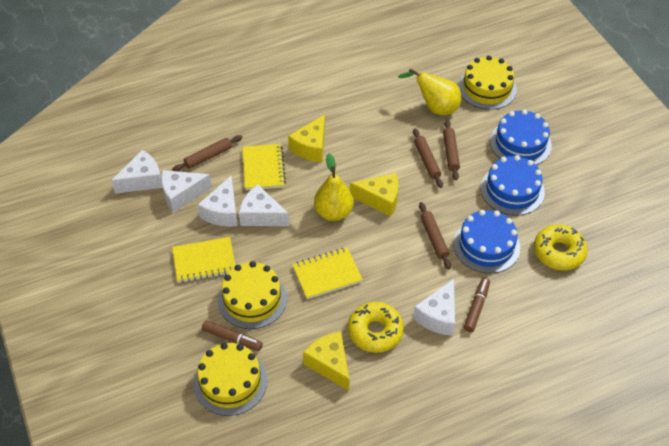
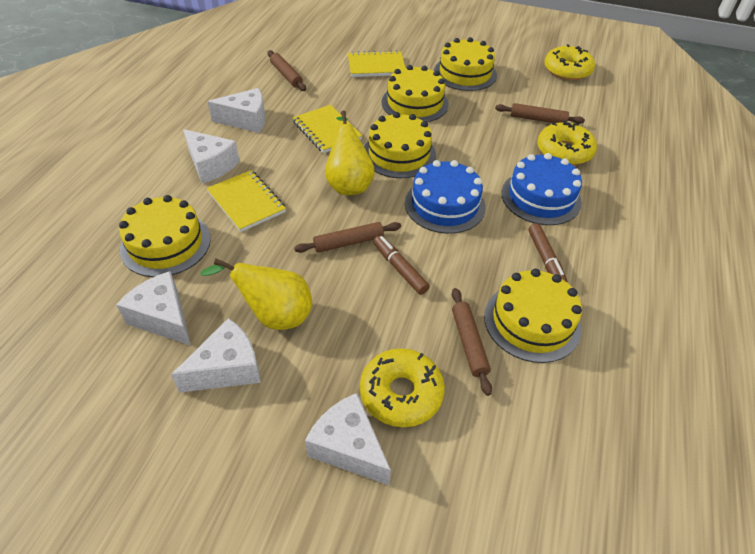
blue cake: 3 -> 2
yellow cake: 3 -> 5
yellow cheese: 3 -> 0
yellow donut: 2 -> 3

